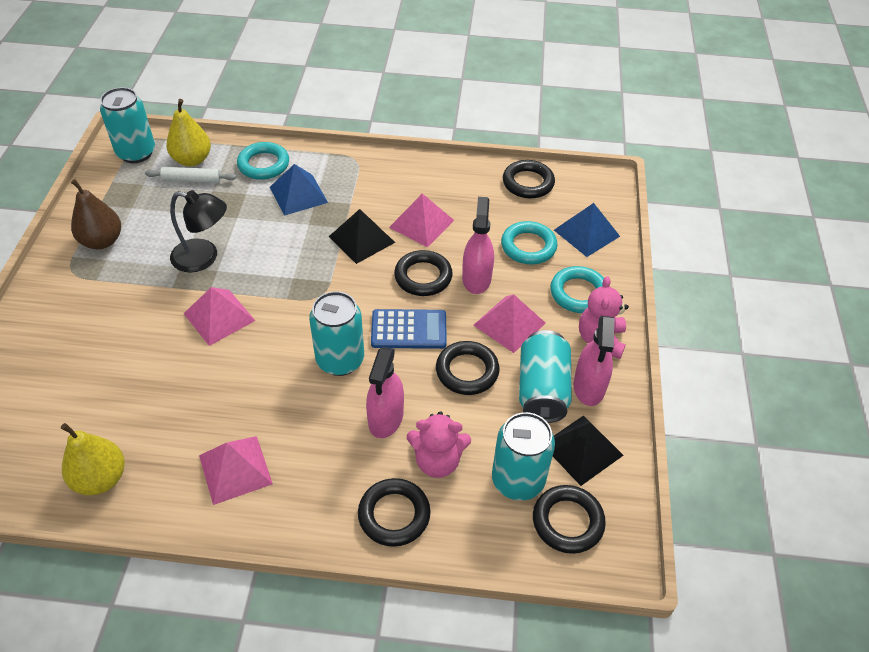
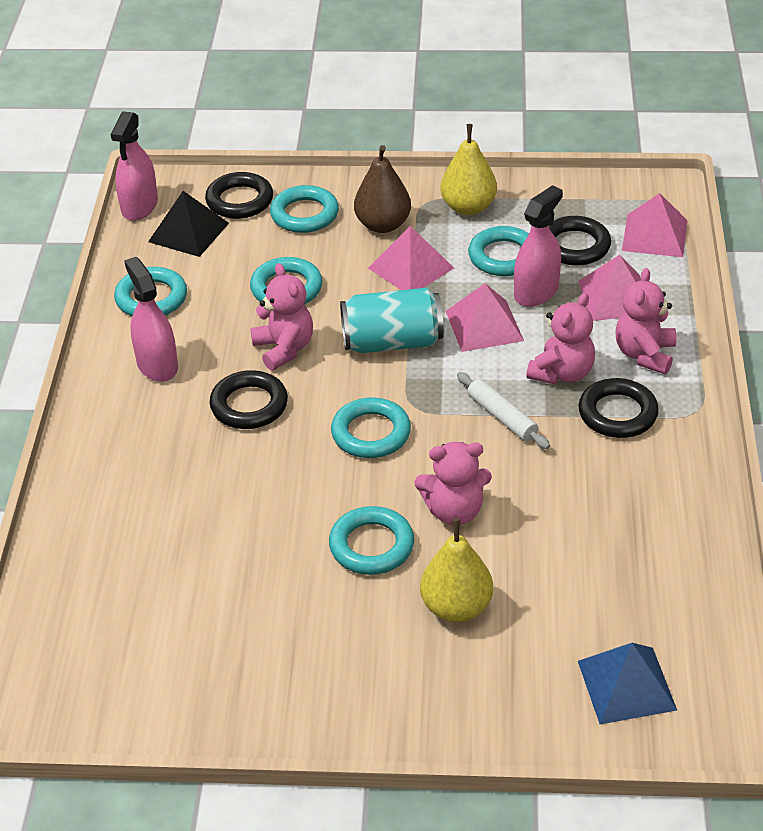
black lamp: 1 -> 0
black pyramid: 2 -> 1
black ring: 5 -> 4
blue calculator: 1 -> 0
blue pyramid: 2 -> 1
pink teddy bear: 2 -> 4
turquoise can: 4 -> 1
turquoise ring: 3 -> 6

